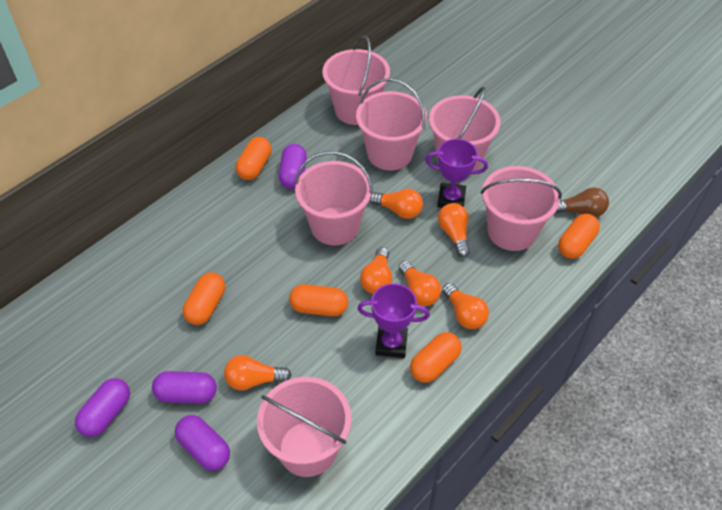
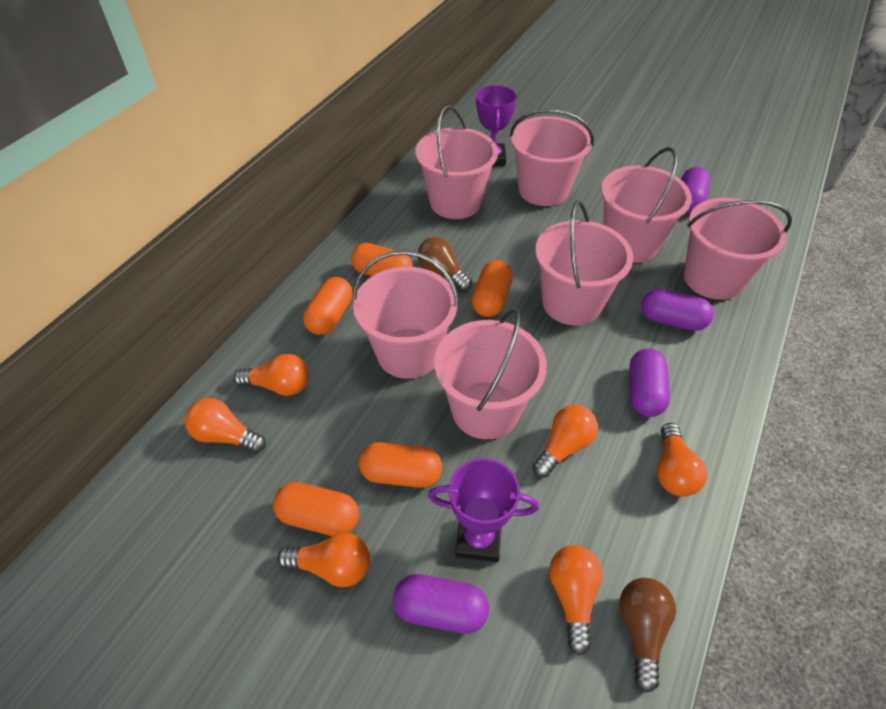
brown light bulb: 1 -> 2
pink bucket: 6 -> 7

